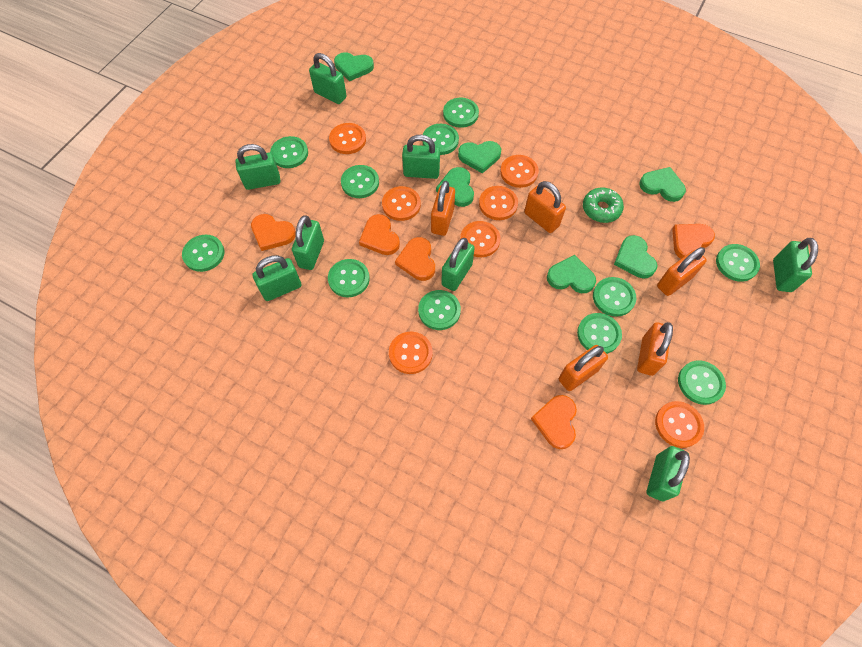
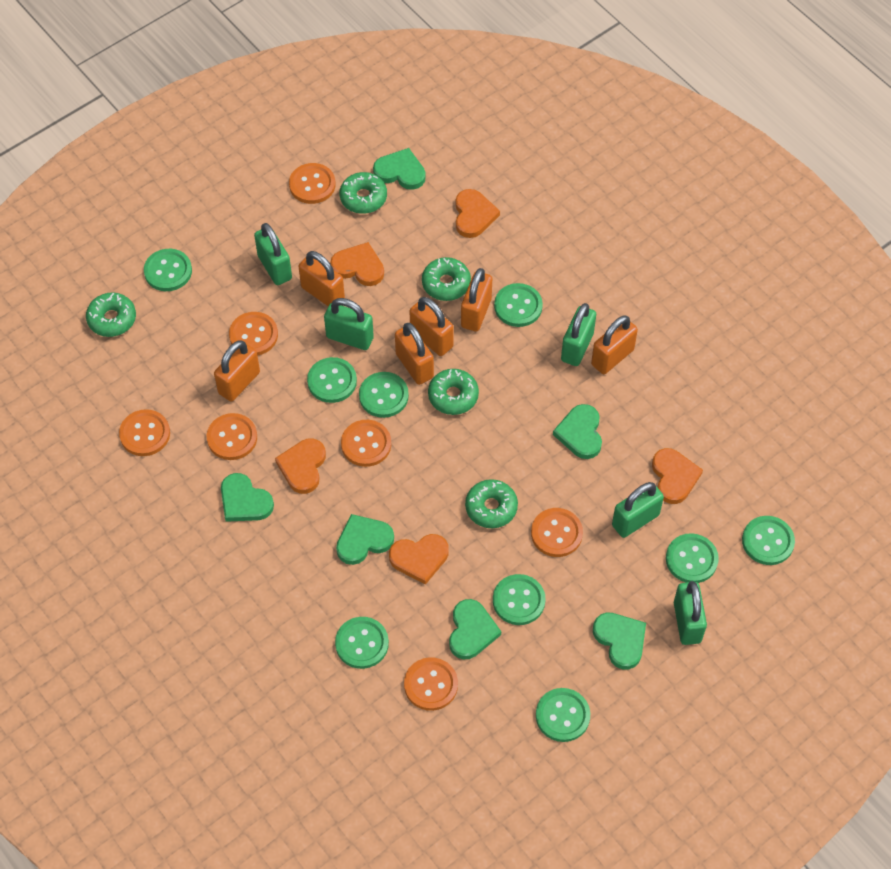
green button: 11 -> 9
green donut: 1 -> 5
green padlock: 8 -> 5
orange padlock: 5 -> 6

